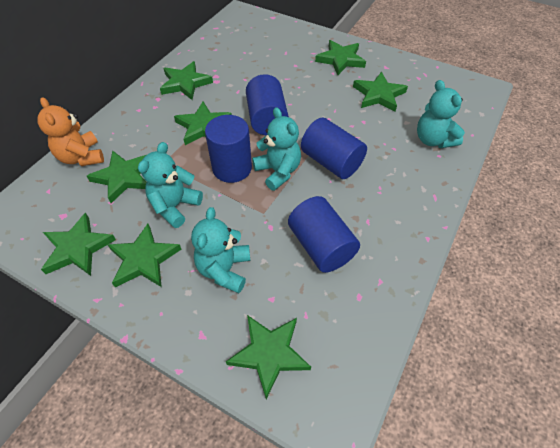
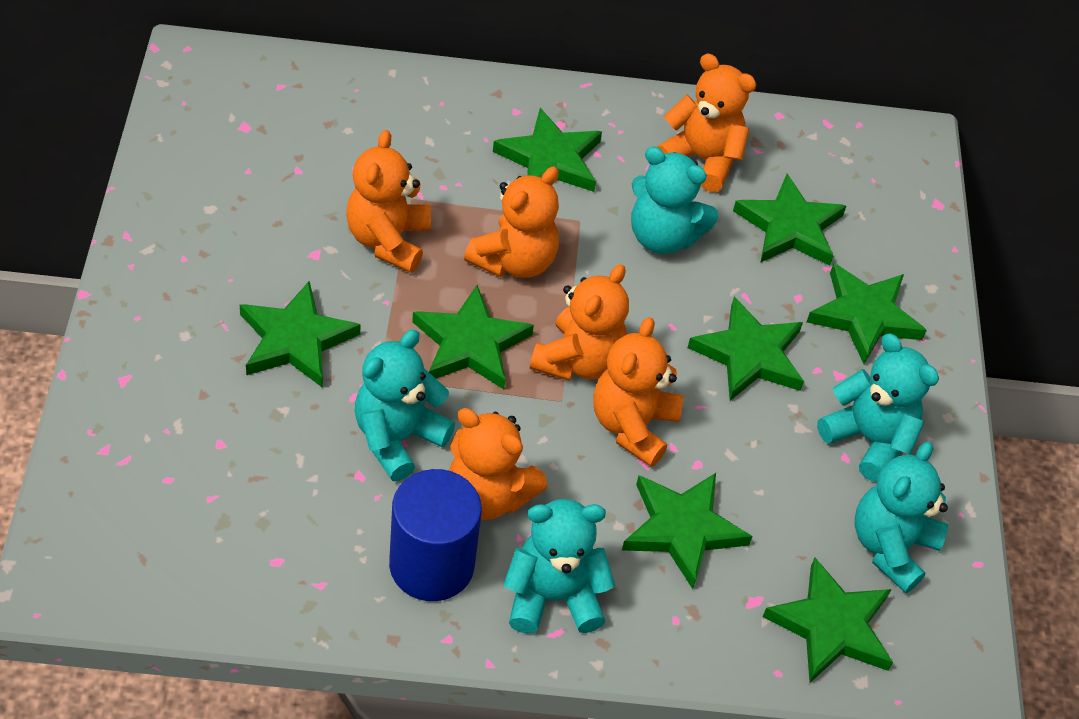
blue cylinder: 4 -> 1
orange teddy bear: 1 -> 6
turquoise teddy bear: 4 -> 5

